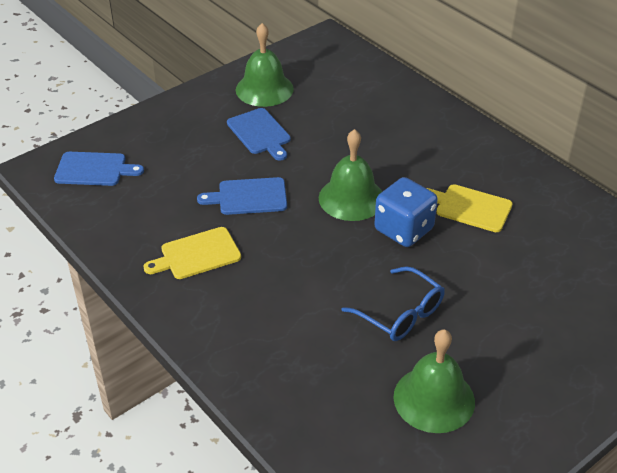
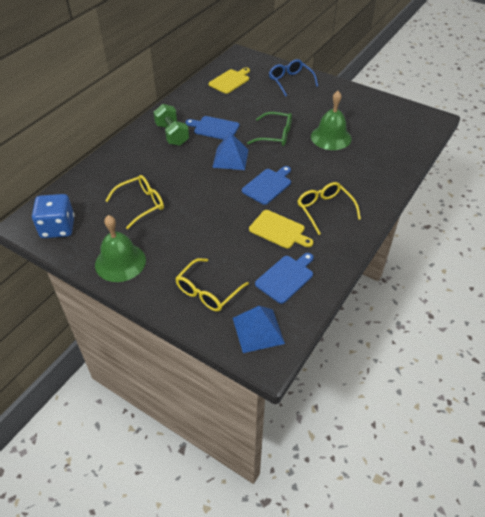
blue pyramid: 0 -> 2
green bell: 3 -> 2
green dumbbell: 0 -> 1
green glasses: 0 -> 1
yellow glasses: 0 -> 3

